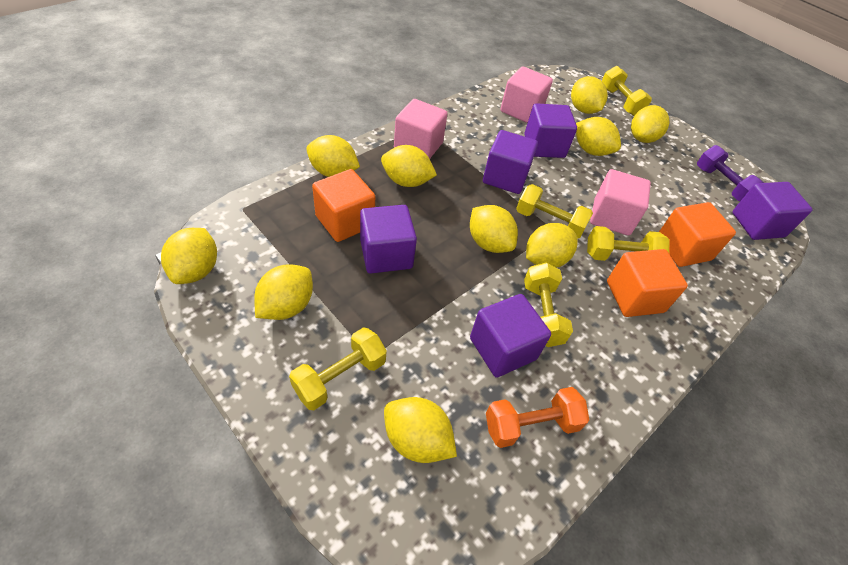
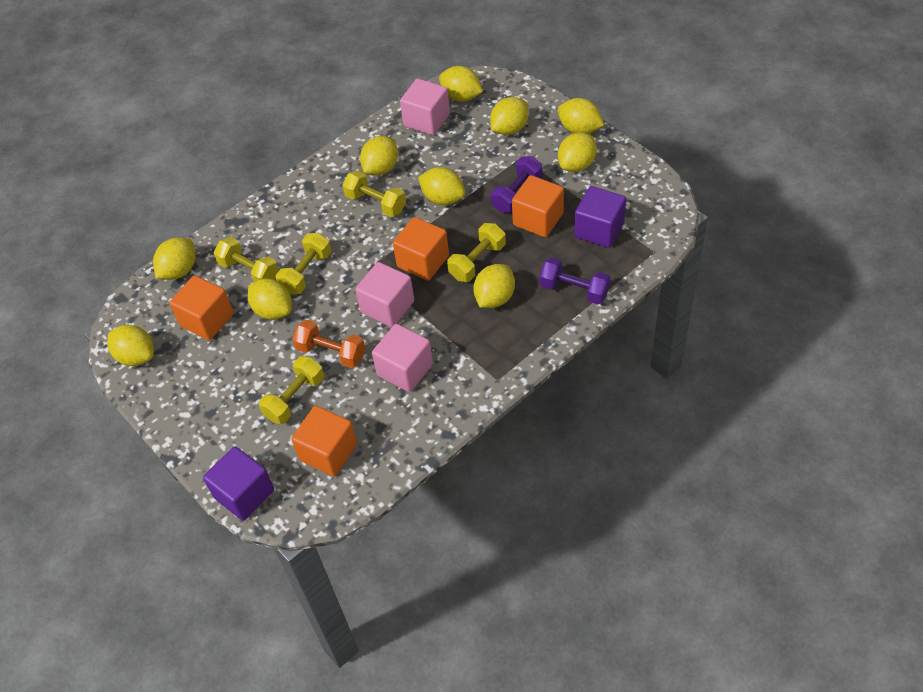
orange cube: 3 -> 4
purple cube: 5 -> 2
purple dumbbell: 1 -> 2

